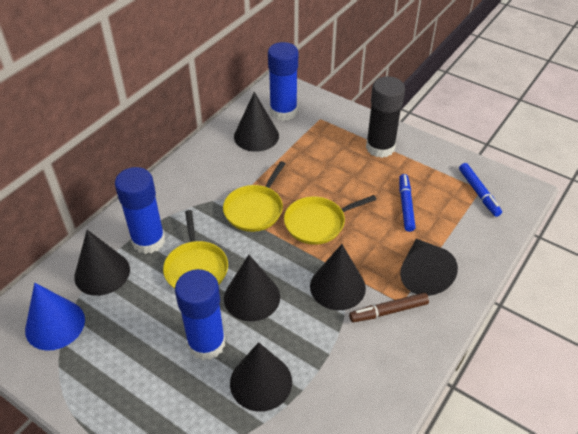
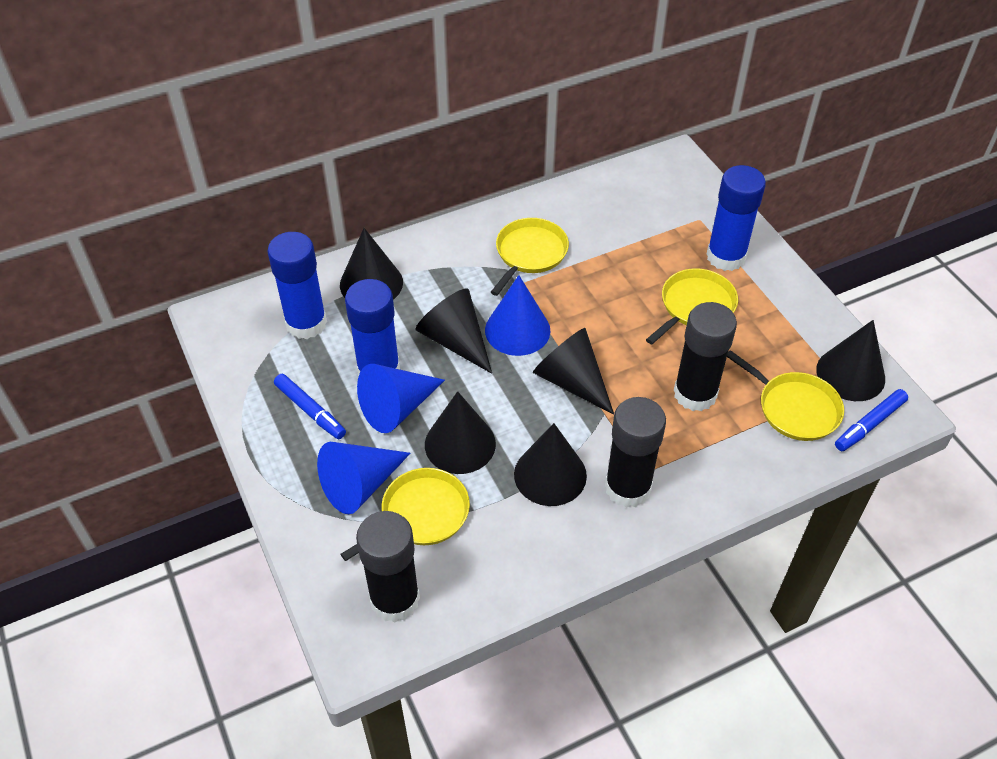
black glue stick: 1 -> 3
blue cone: 1 -> 3
brown marker: 1 -> 0
yellow pan: 3 -> 4

